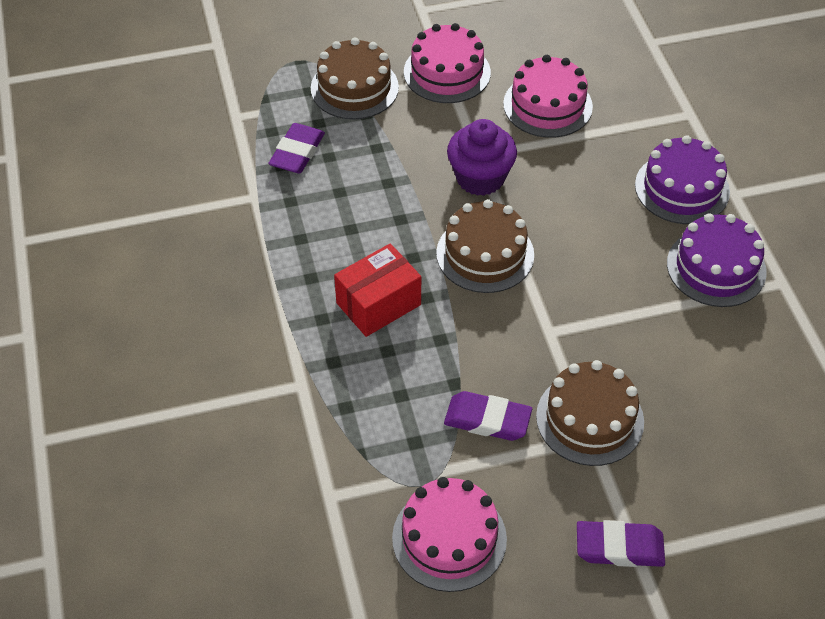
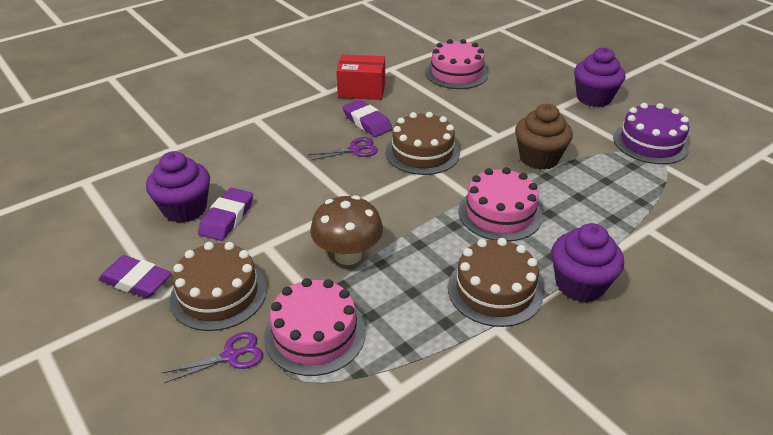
brown cupcake: 0 -> 1
brown mushroom: 0 -> 1
purple cake: 2 -> 1
purple cupcake: 1 -> 3
purple scissors: 0 -> 2

